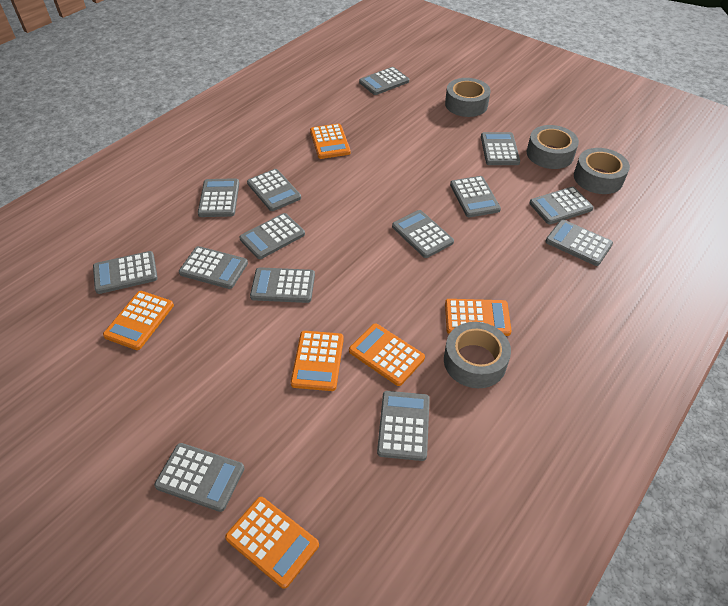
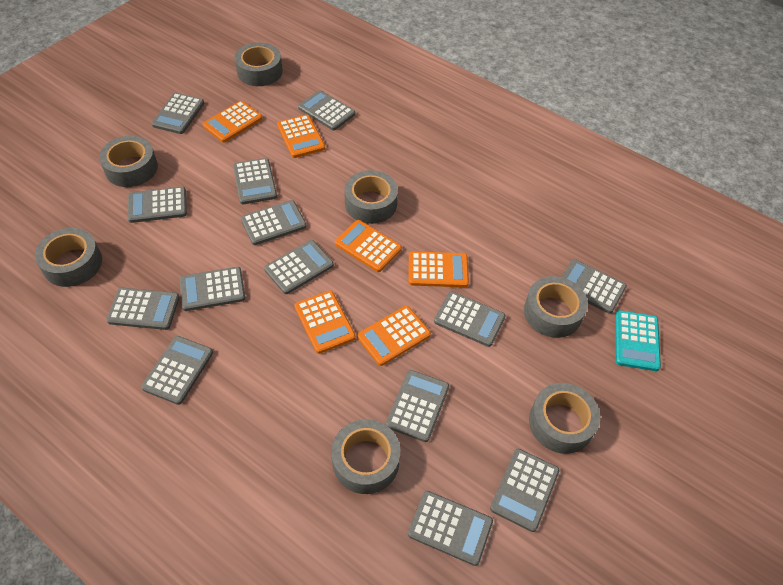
grey tape: 4 -> 7
turquoise calculator: 0 -> 1

